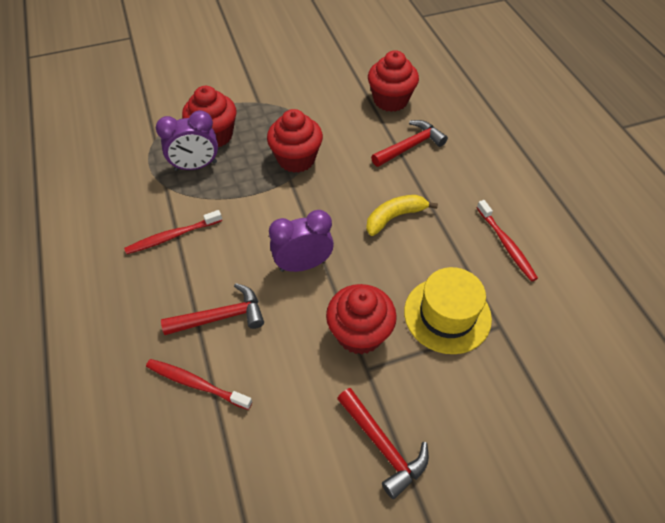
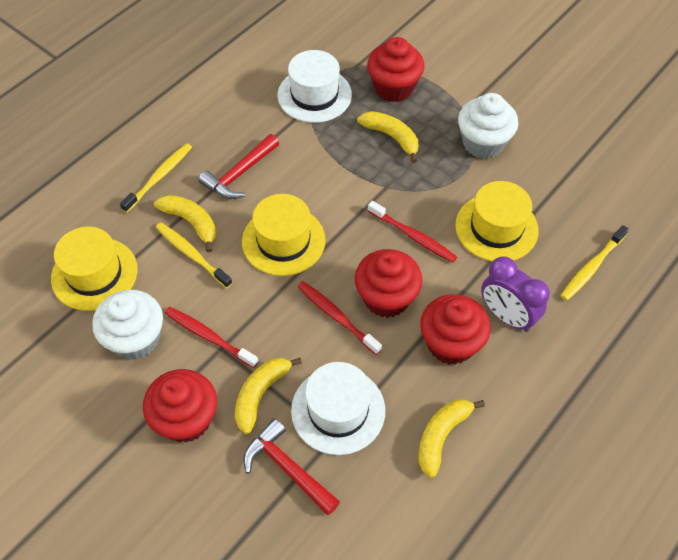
purple clock: 2 -> 1
red hammer: 3 -> 2
white cupcake: 0 -> 2
white hat: 0 -> 2
yellow banana: 1 -> 4
yellow hat: 1 -> 3
yellow toothbrush: 0 -> 3

